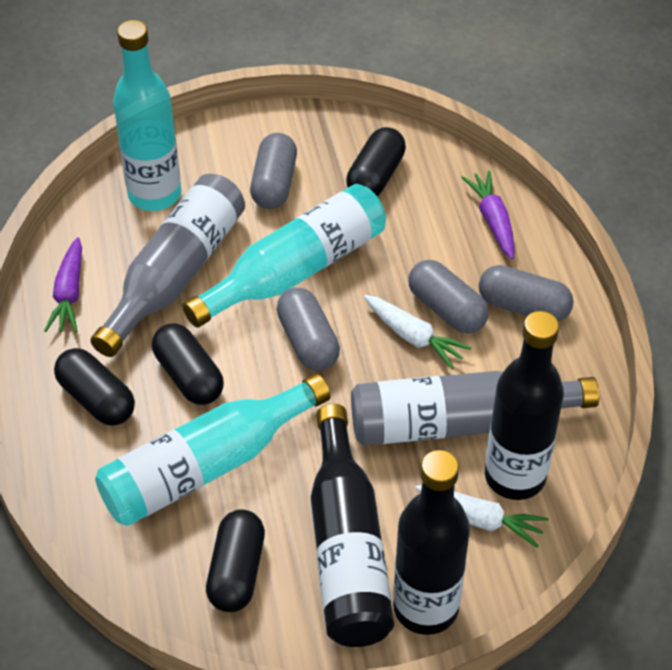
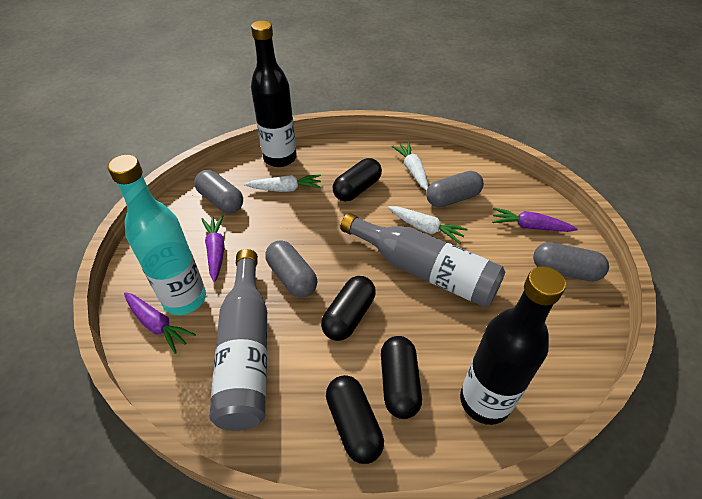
black bottle: 3 -> 2
purple carrot: 2 -> 3
turquoise bottle: 3 -> 1
white carrot: 2 -> 3

